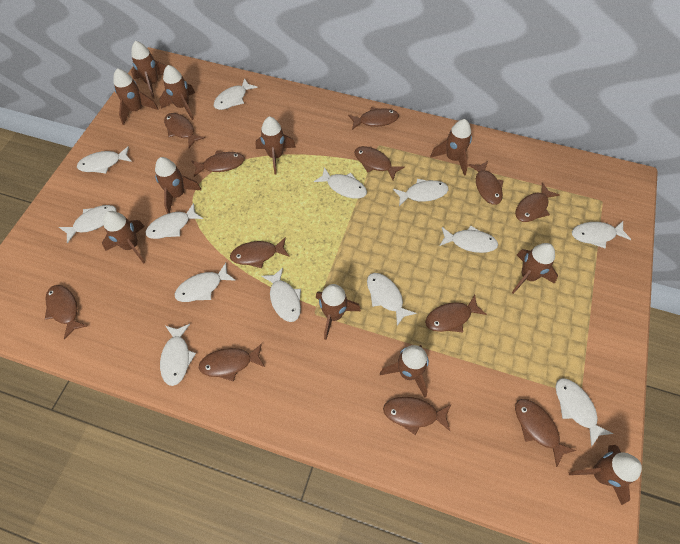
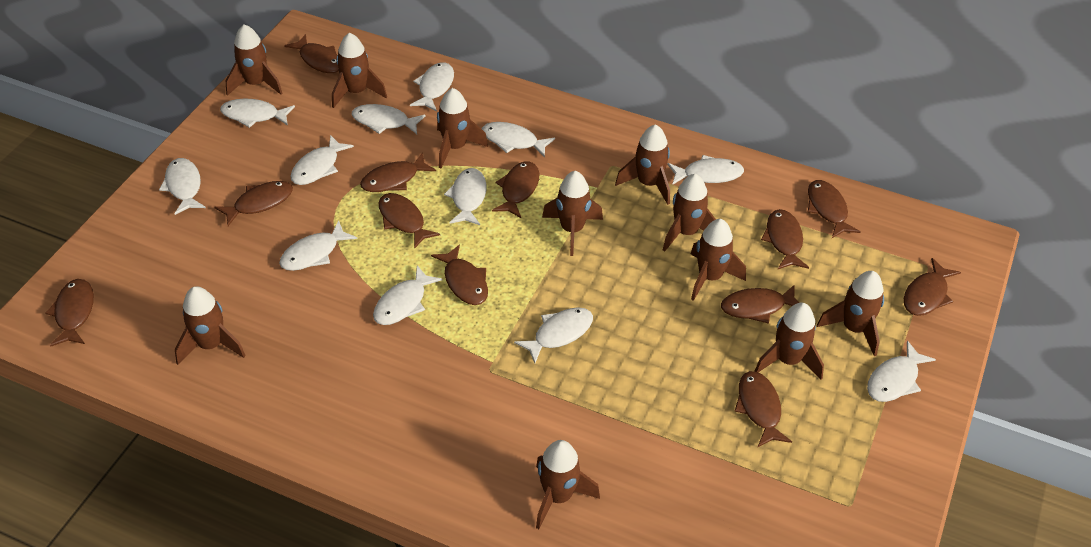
white fish: 13 -> 12

